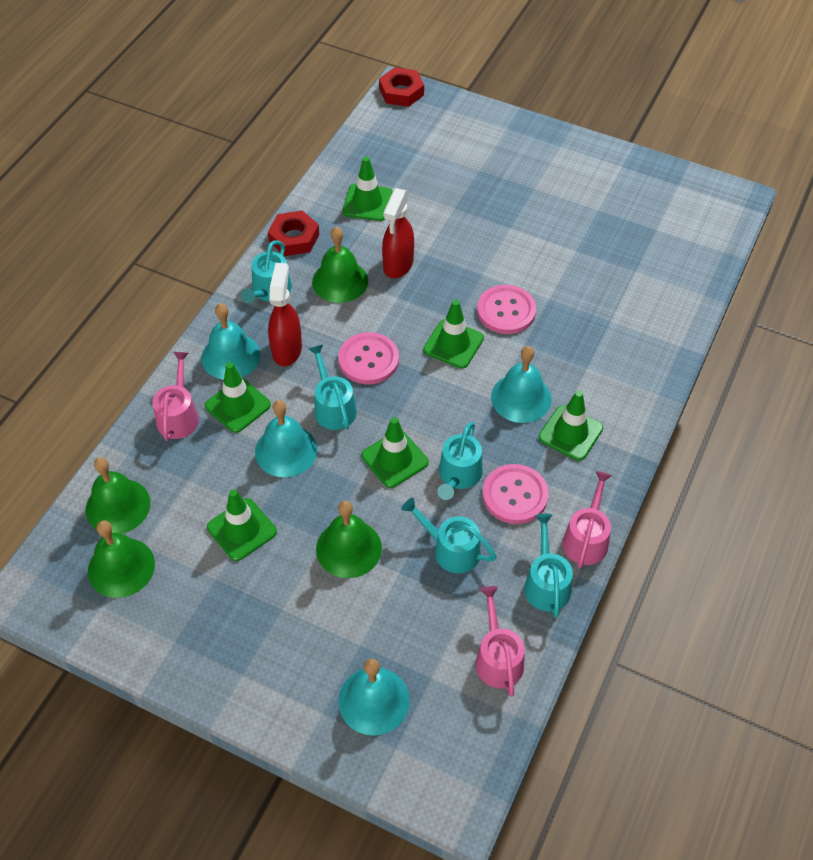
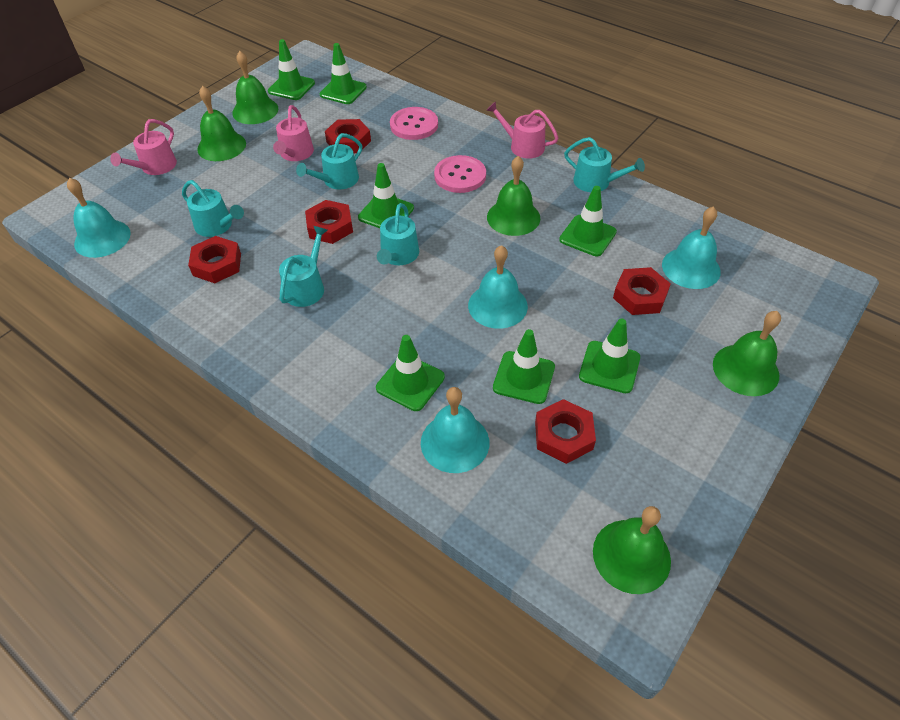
green bell: 4 -> 5
green traffic cone: 6 -> 7
pink button: 3 -> 2
red nut: 2 -> 5
red spray bottle: 2 -> 0

